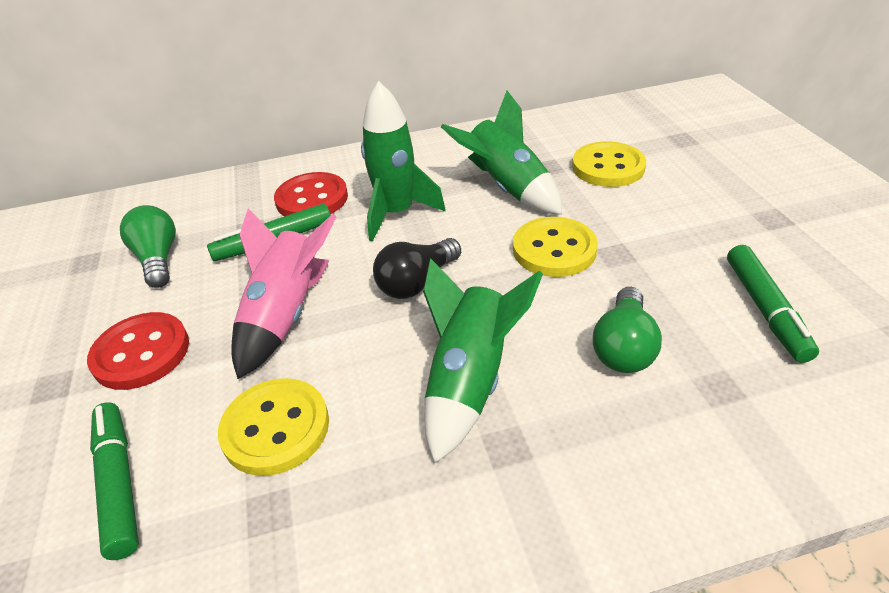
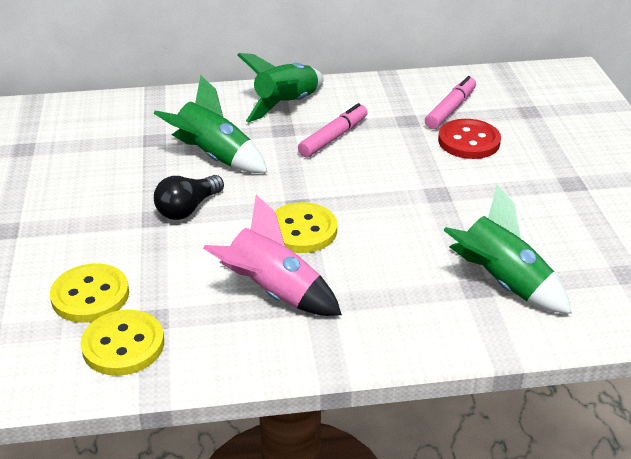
green light bulb: 2 -> 0
green marker: 3 -> 0
pink marker: 0 -> 2
red button: 2 -> 1

